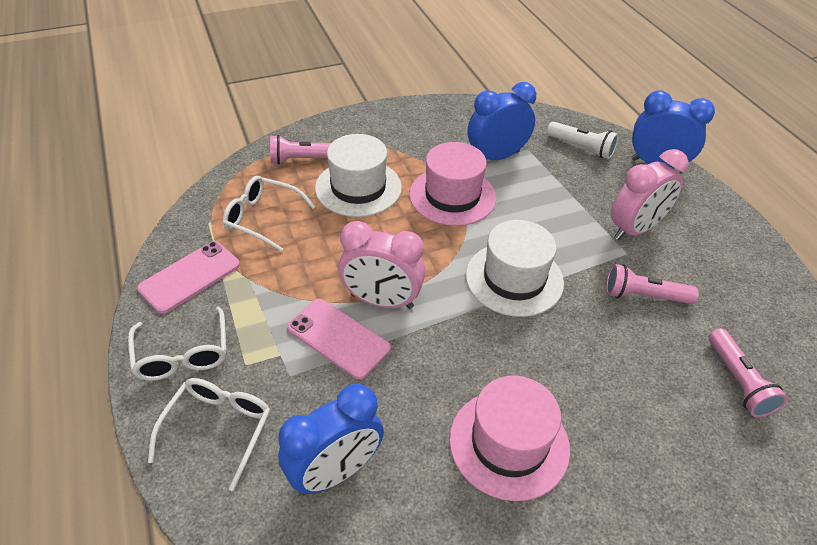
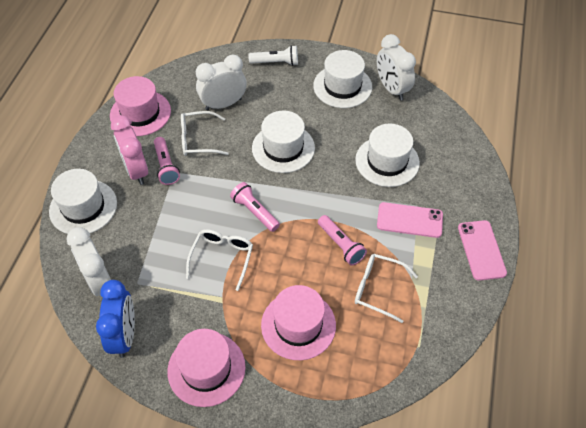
blue clock: 3 -> 1
pink clock: 2 -> 1
pink hat: 2 -> 3
white clock: 0 -> 3
white hat: 2 -> 4

